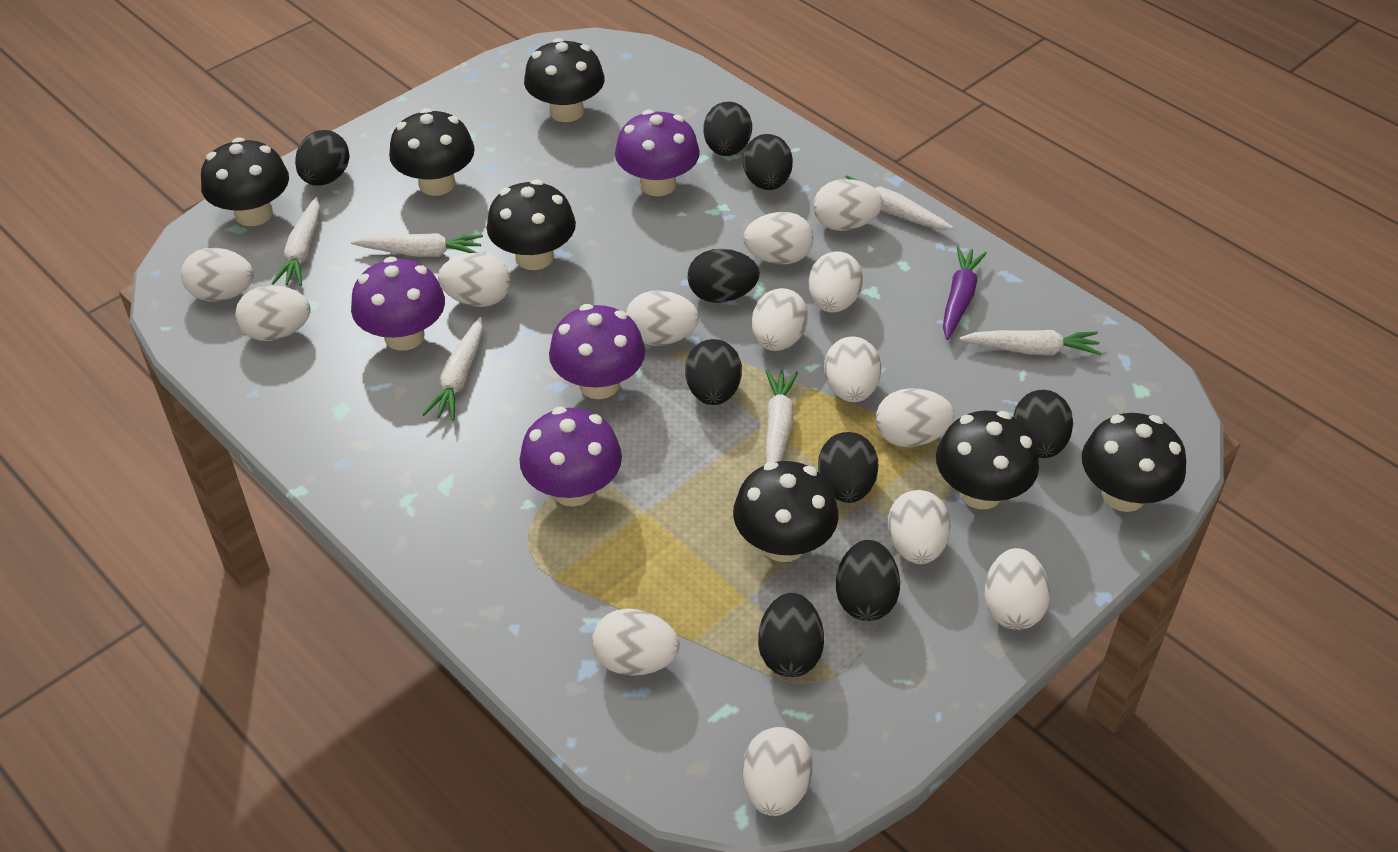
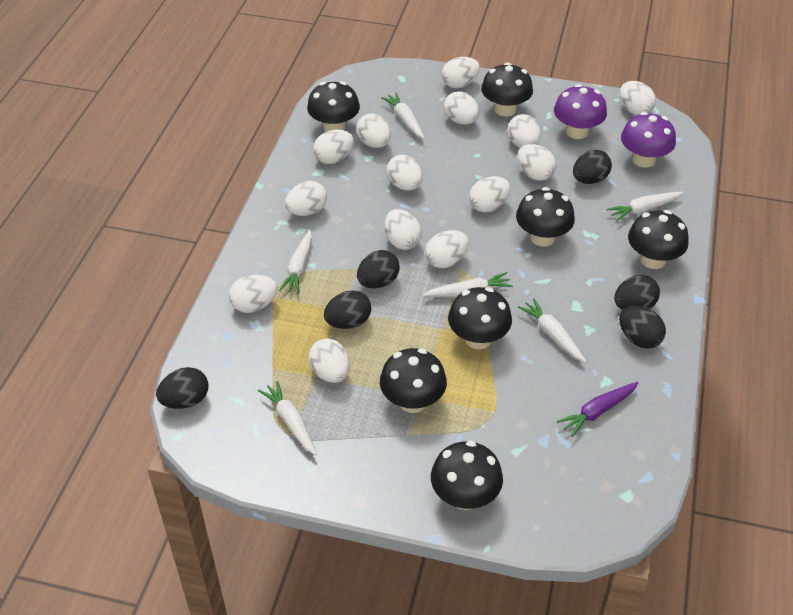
black egg: 9 -> 6
purple mushroom: 4 -> 2

